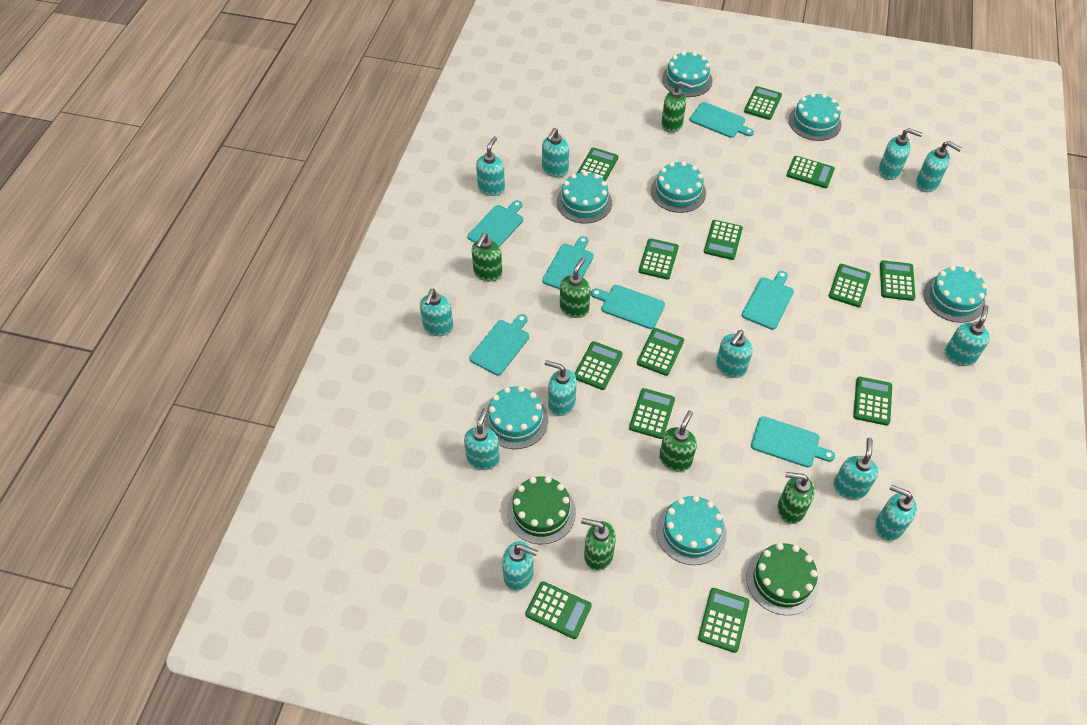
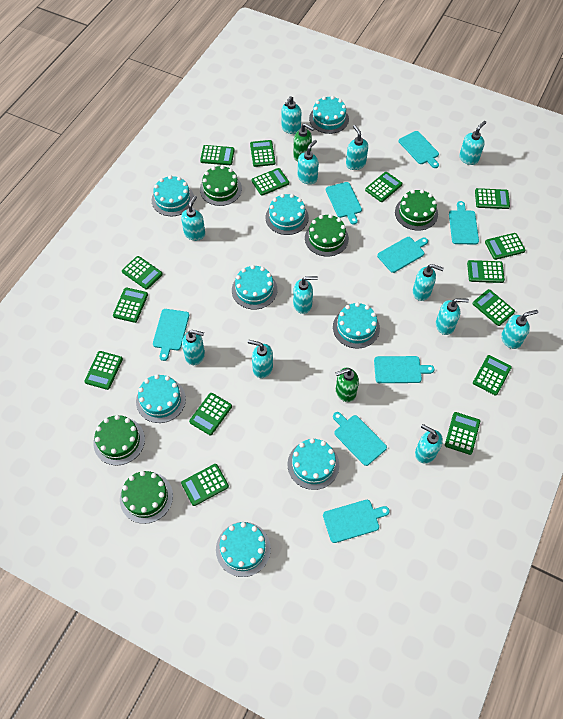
green cake: 2 -> 5
green calculator: 13 -> 15
green soap dispenser: 6 -> 2
turquoise cake: 7 -> 8
turquoise cutting board: 7 -> 8

